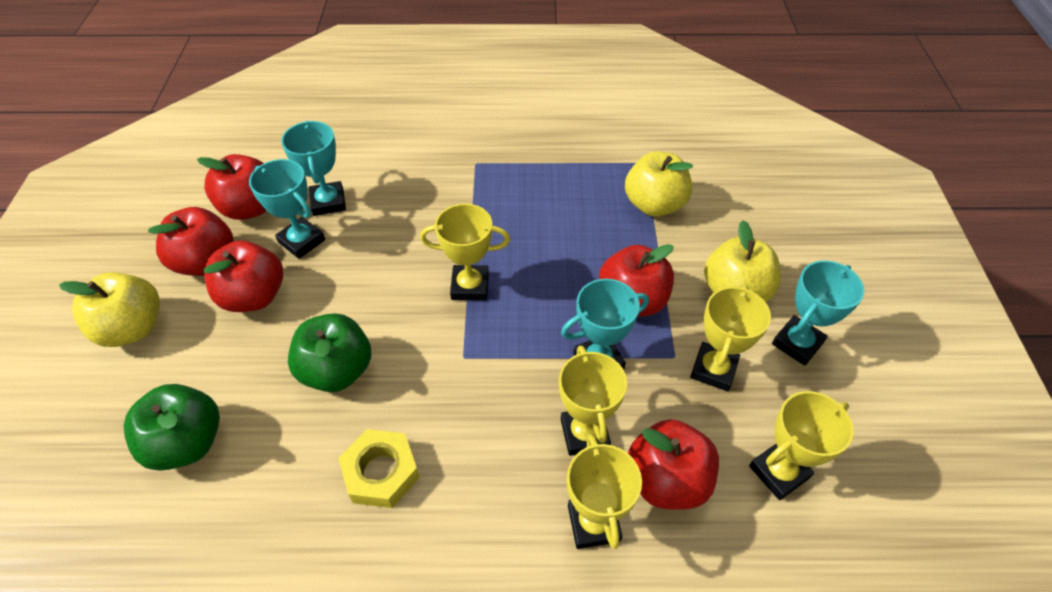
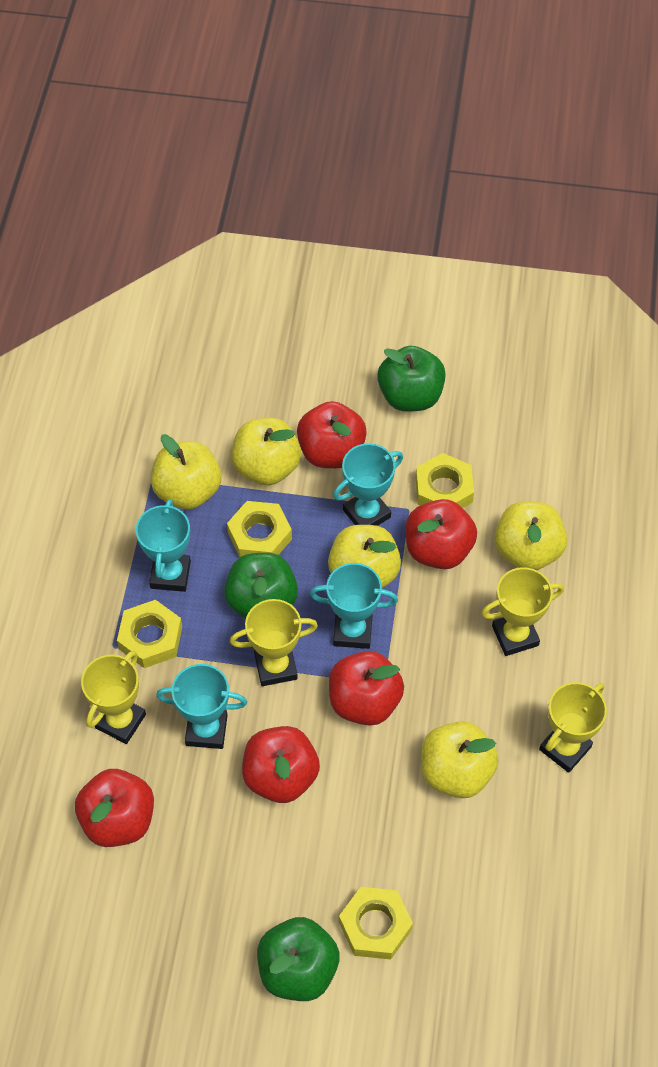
green apple: 2 -> 3
yellow apple: 3 -> 5
yellow nut: 1 -> 4
yellow trophy: 5 -> 4

